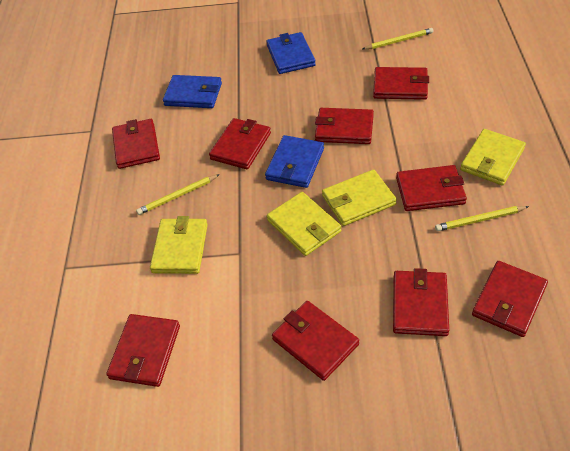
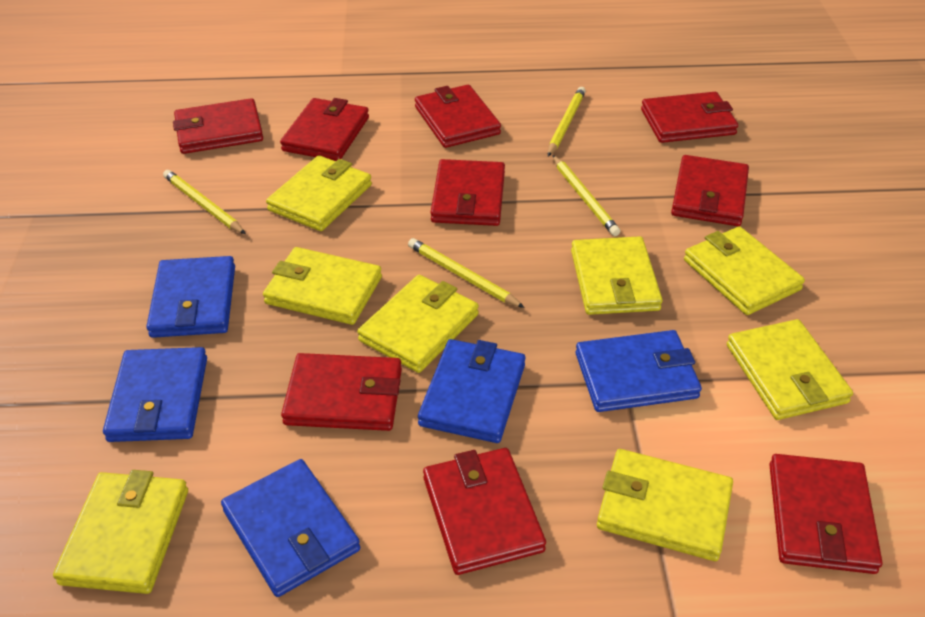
blue wallet: 3 -> 5
yellow pencil: 3 -> 4
yellow wallet: 4 -> 8

